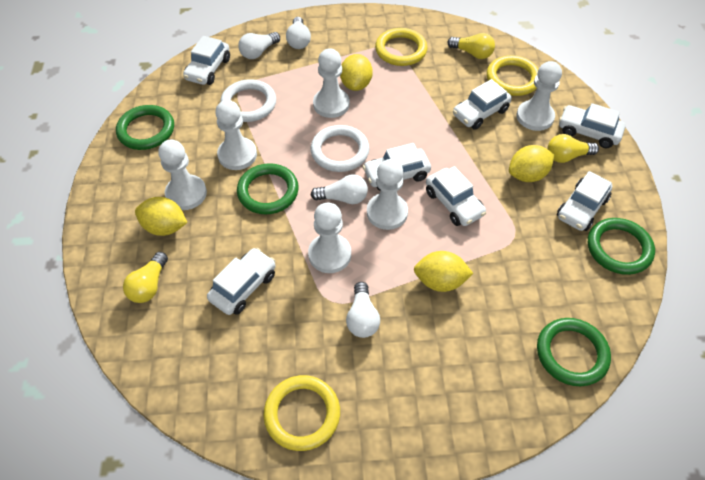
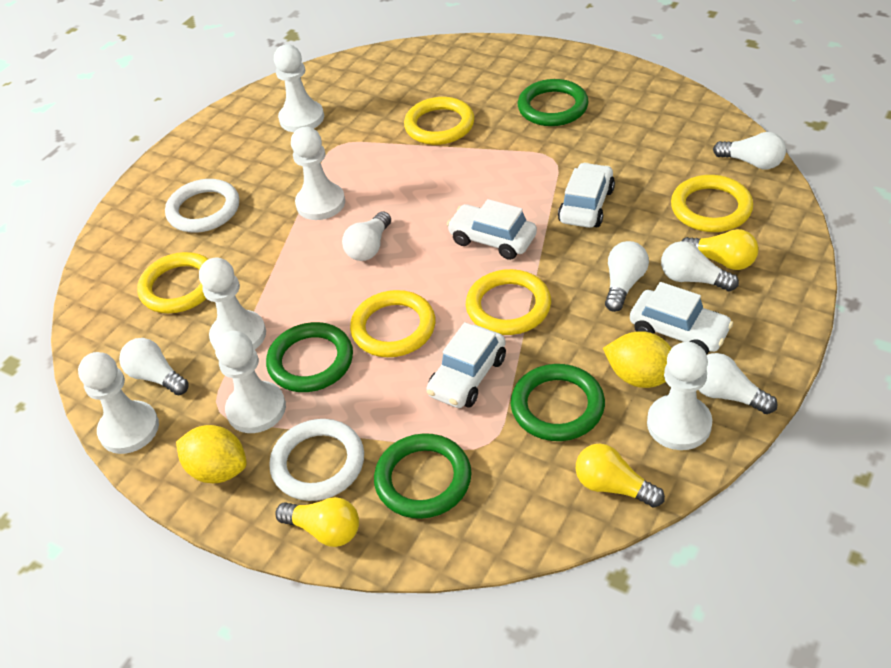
white car: 7 -> 4
white light bulb: 4 -> 6
yellow lemon: 4 -> 2
yellow ring: 3 -> 5

